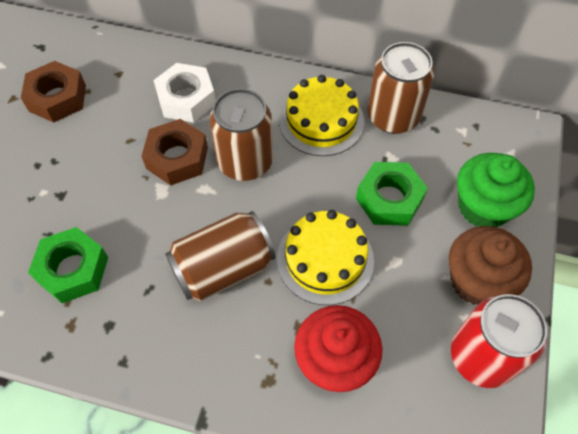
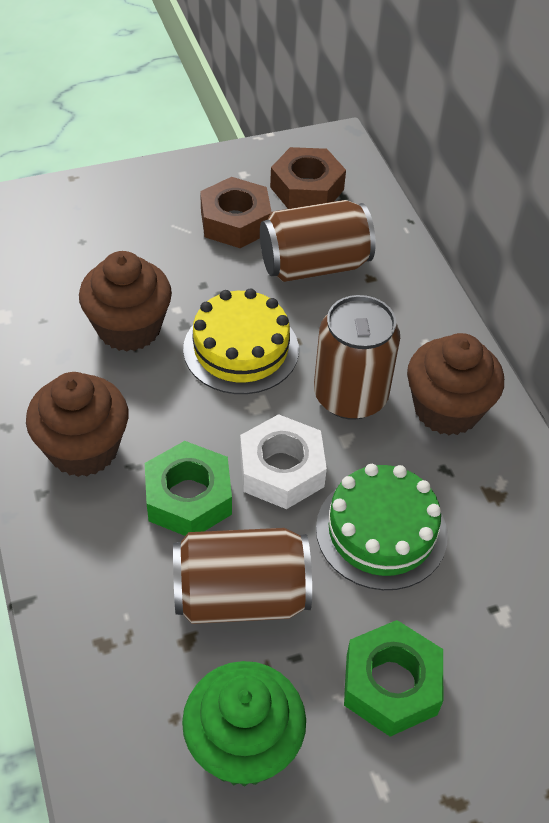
brown cupcake: 1 -> 3
green cake: 0 -> 1
red can: 1 -> 0
red cupcake: 1 -> 0
yellow cake: 2 -> 1

